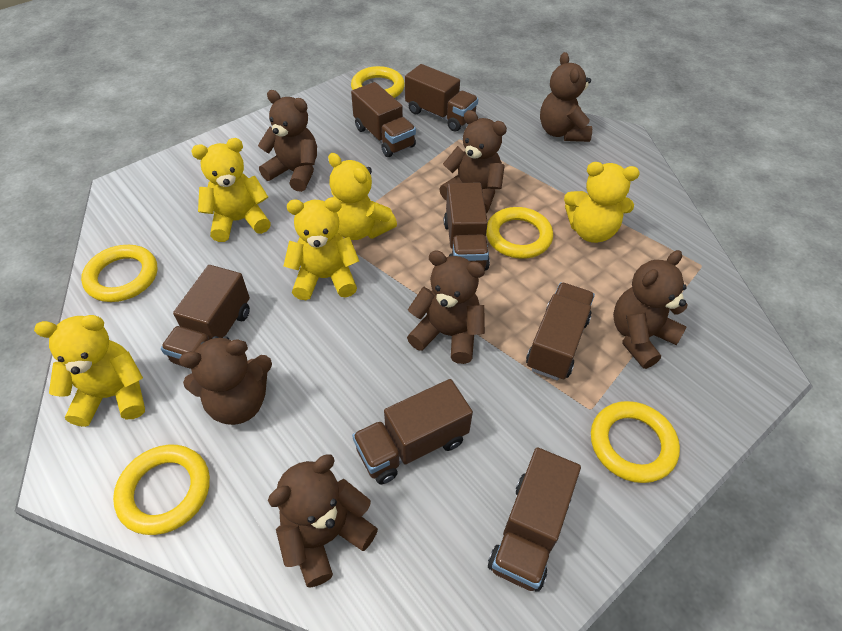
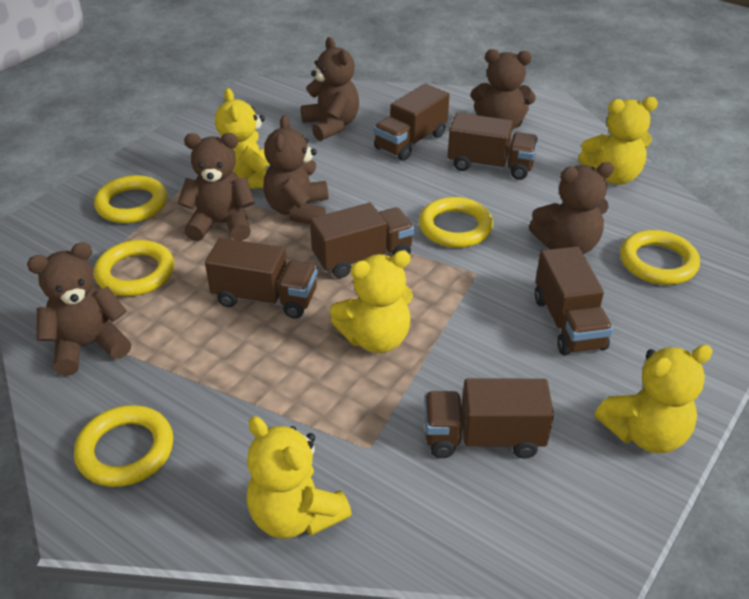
brown teddy bear: 7 -> 6
brown truck: 7 -> 6

